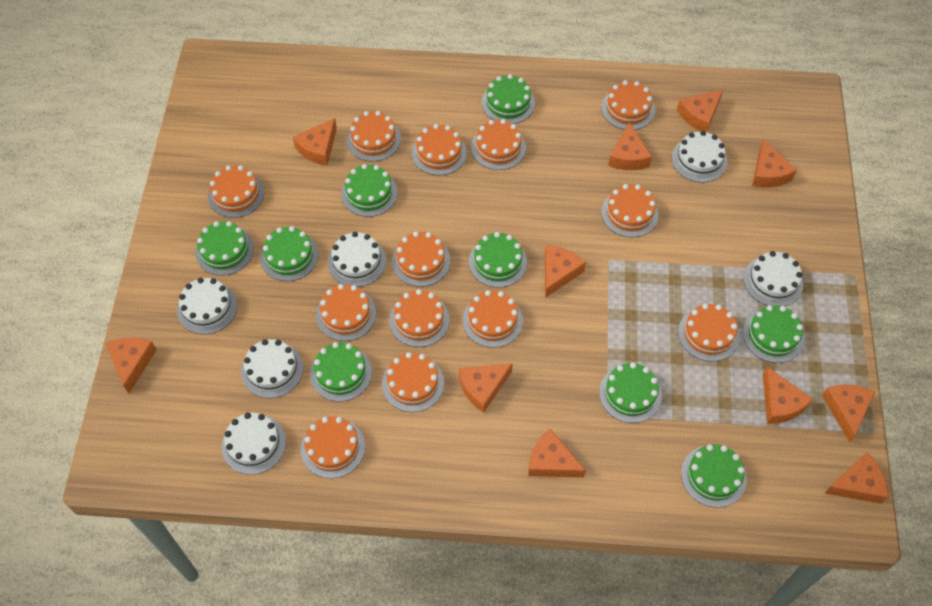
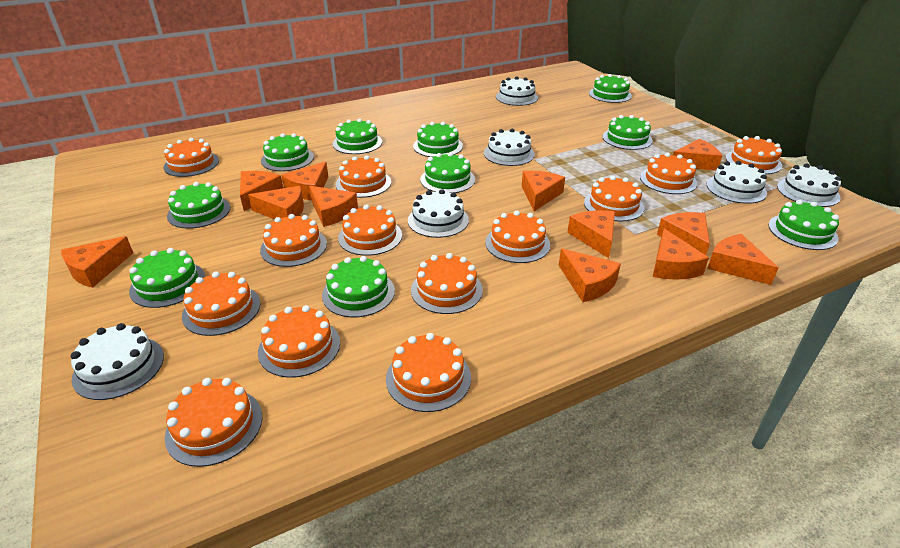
green cake: 9 -> 10
orange cheese: 11 -> 12

